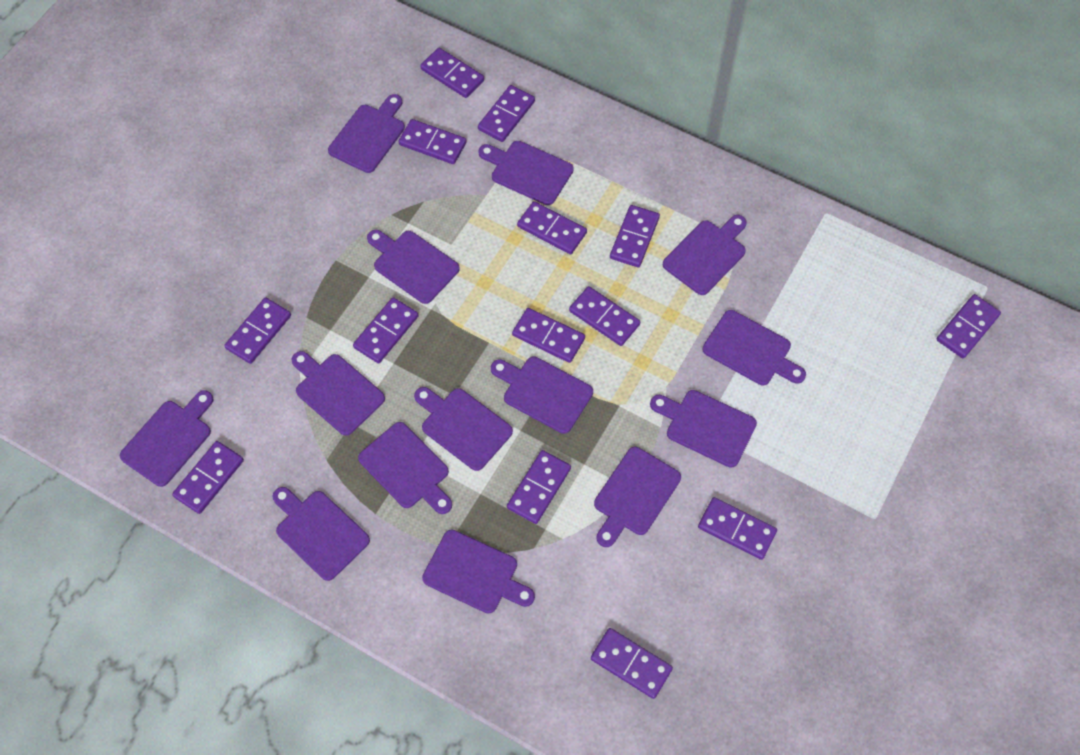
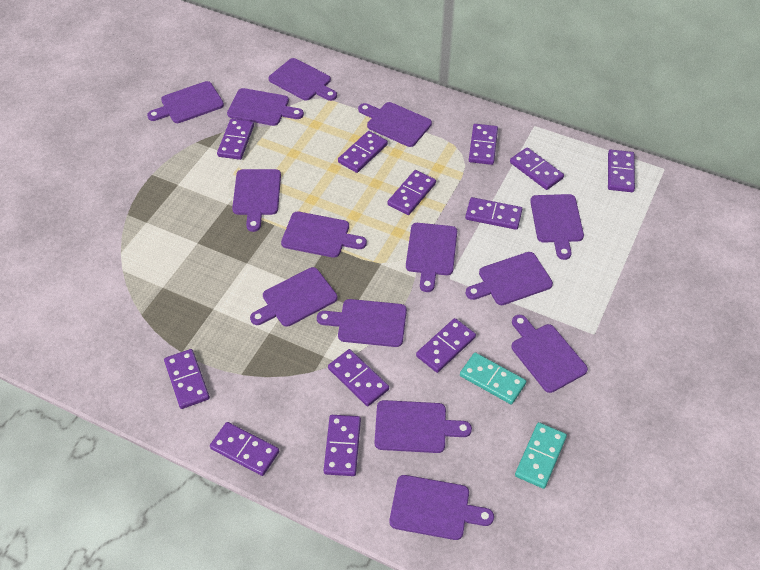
purple domino: 14 -> 12
turquoise domino: 0 -> 2

